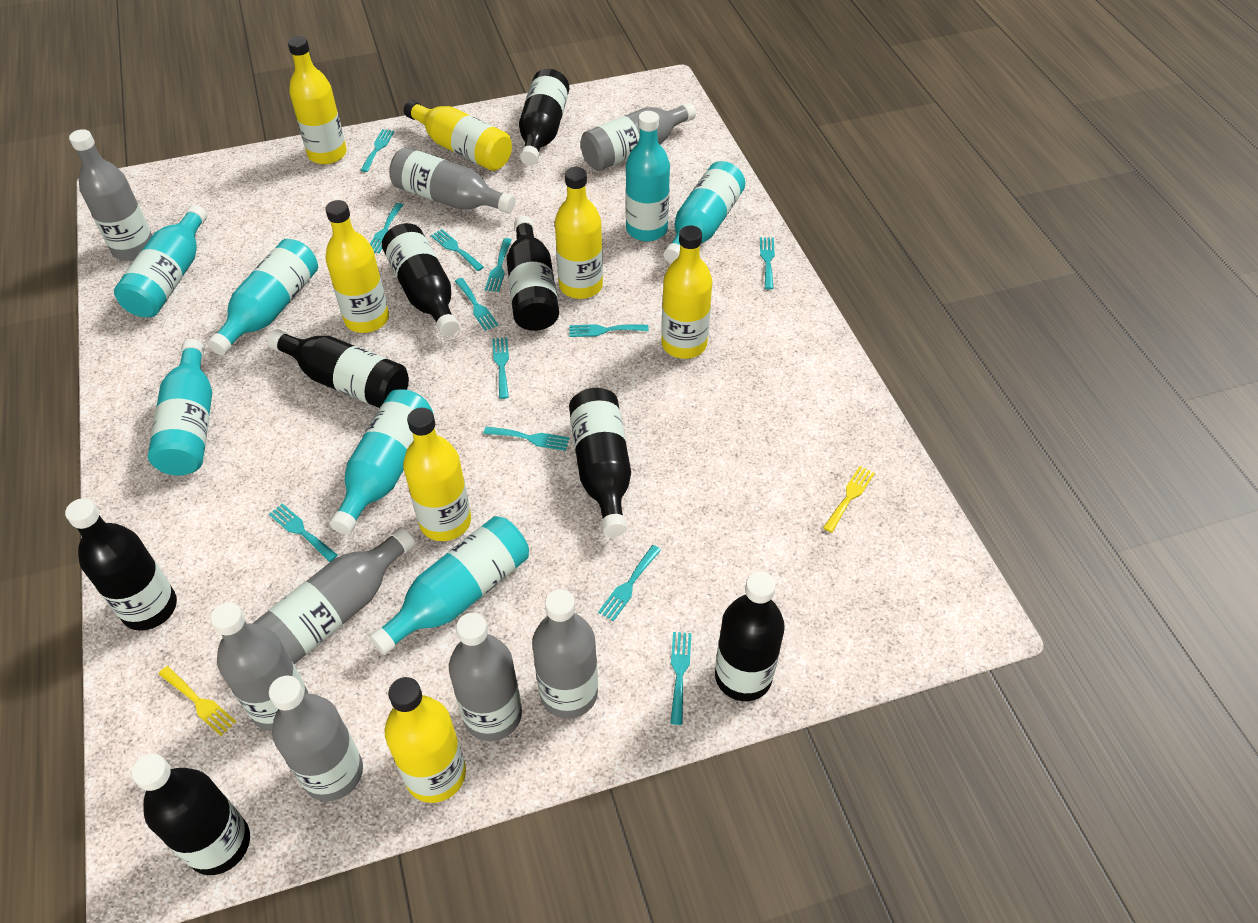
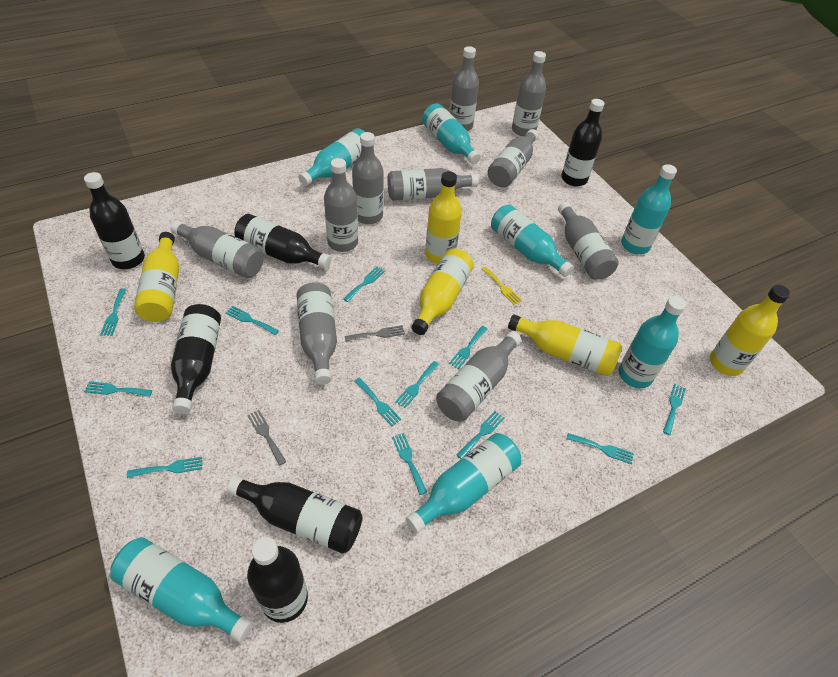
black bottle: 8 -> 6
grey bottle: 8 -> 10
grey fork: 0 -> 2
yellow bottle: 7 -> 5
yellow fork: 2 -> 1

